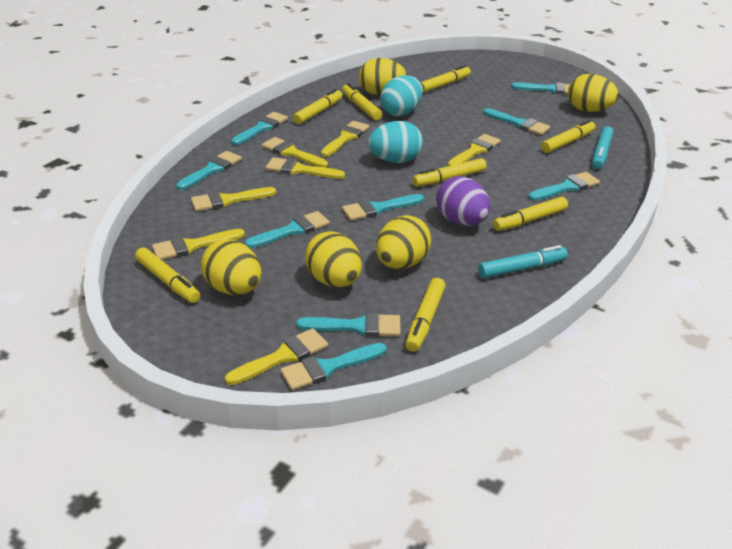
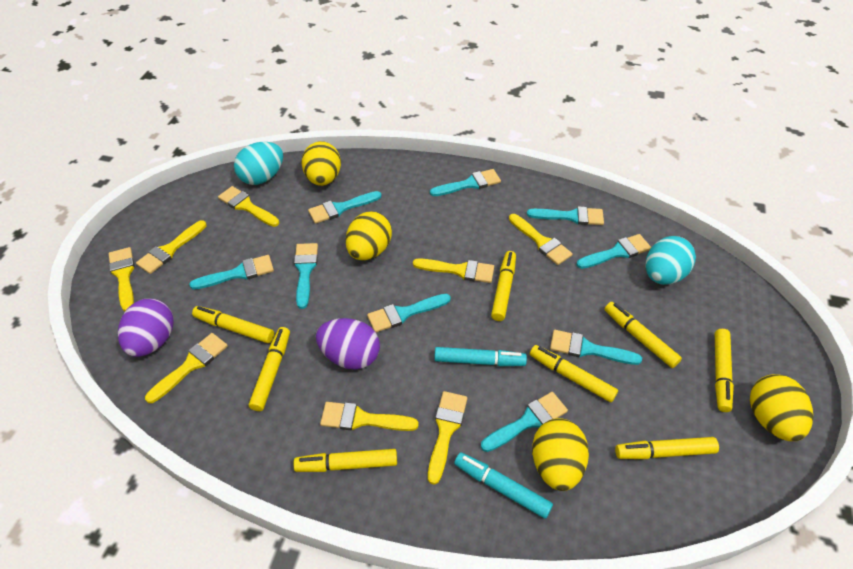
purple egg: 1 -> 2
yellow brush: 7 -> 8
yellow egg: 5 -> 4

